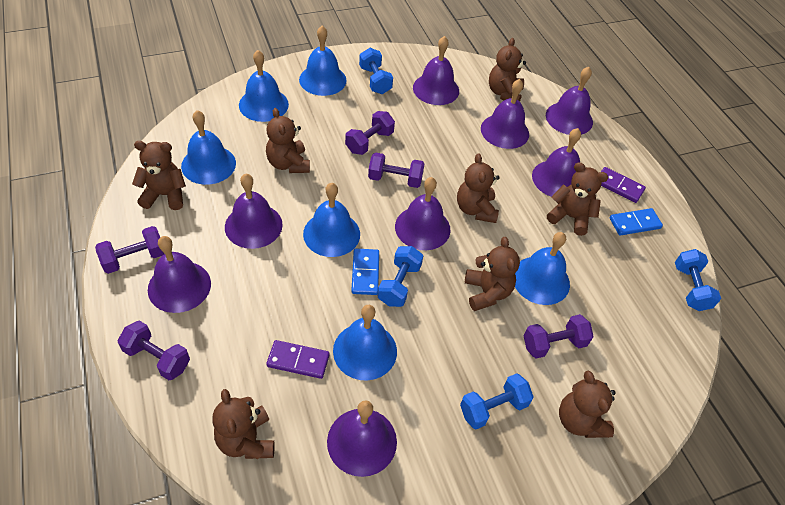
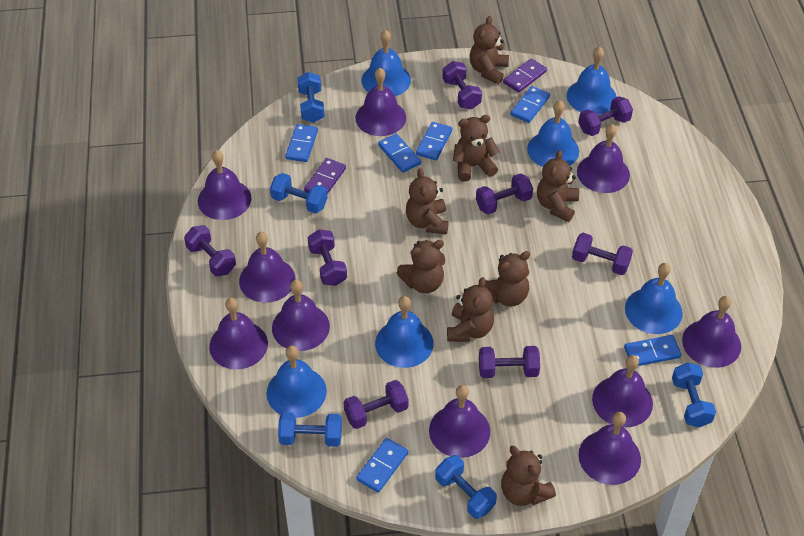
blue domino: 2 -> 6
blue dumbbell: 4 -> 5
purple bell: 8 -> 10
purple dumbbell: 5 -> 8

